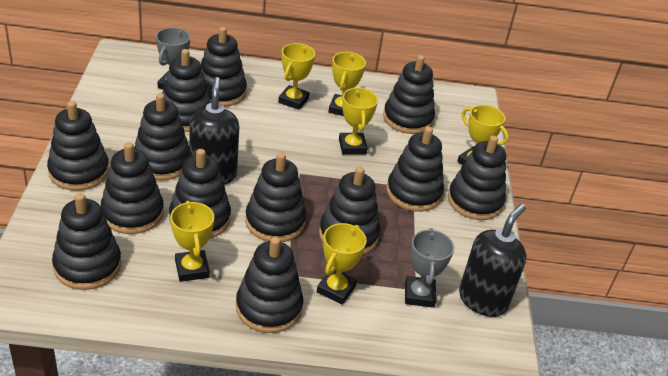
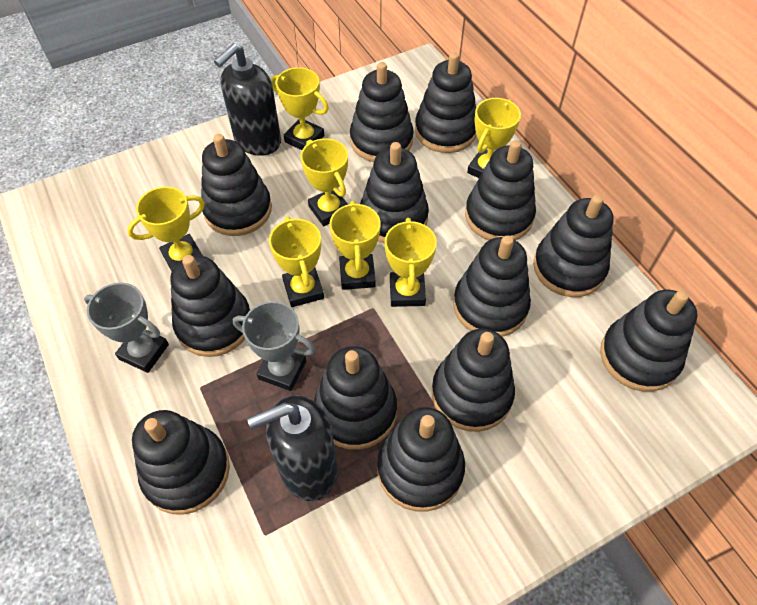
yellow trophy: 6 -> 7

